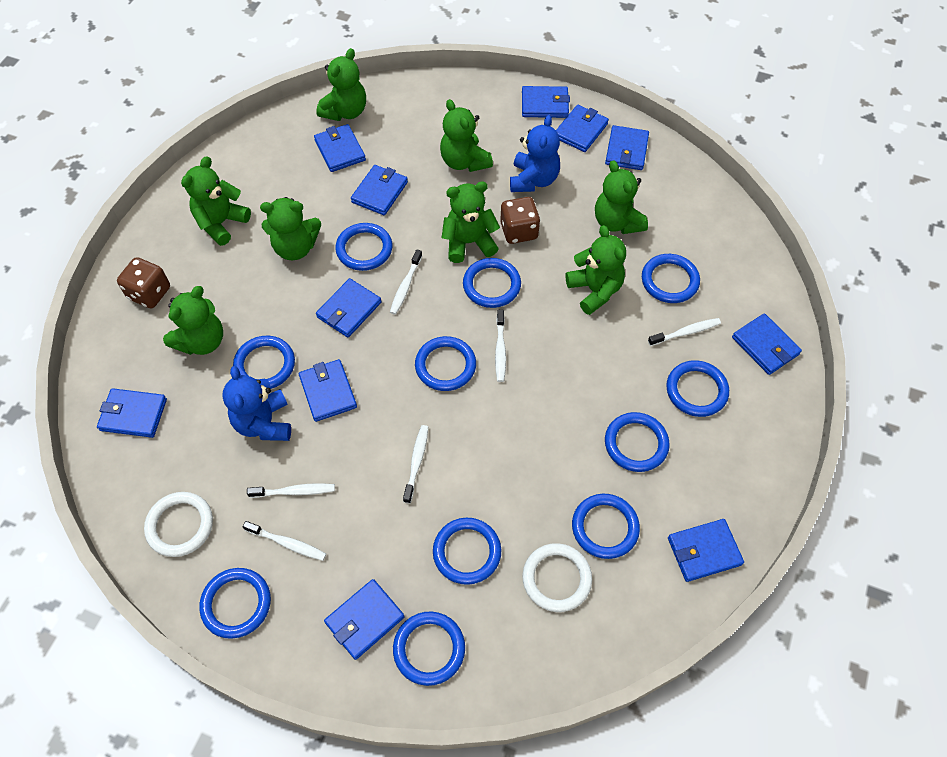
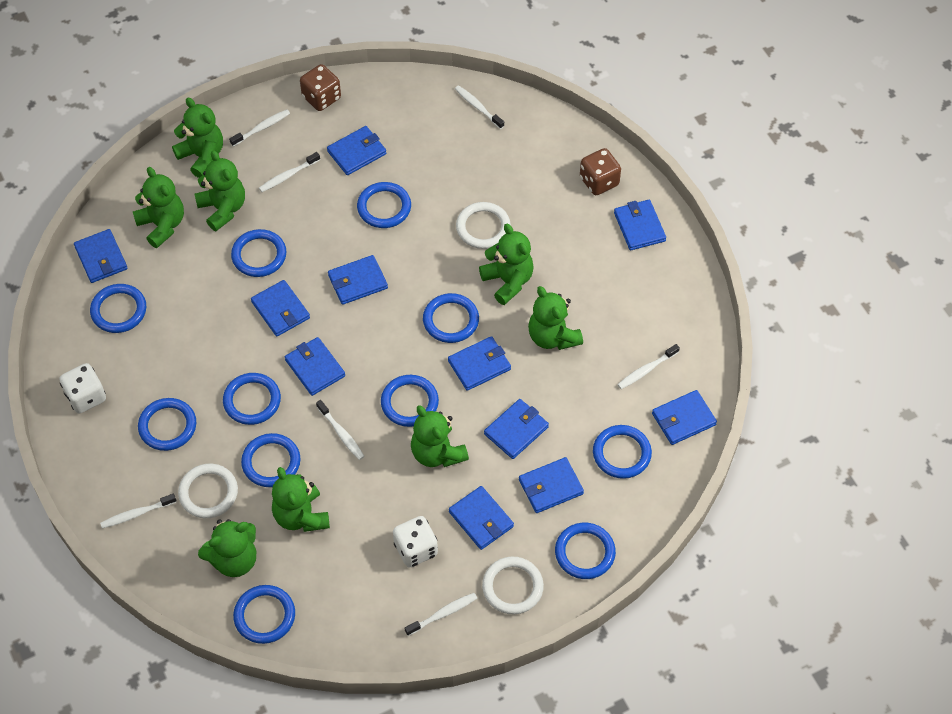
blue teddy bear: 2 -> 0
white dice: 0 -> 2
white ring: 2 -> 3
white toothbrush: 6 -> 7

